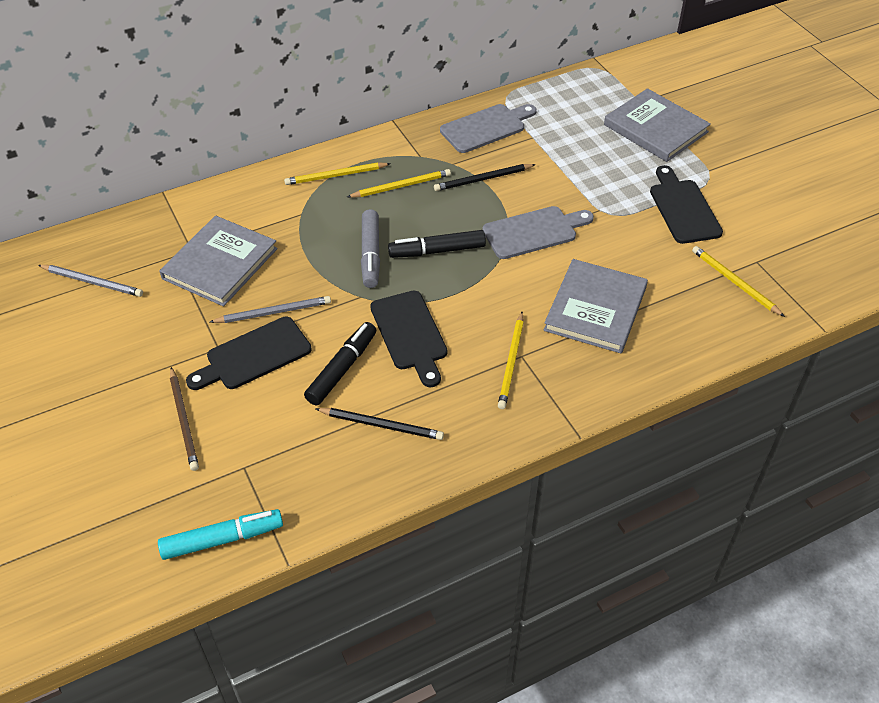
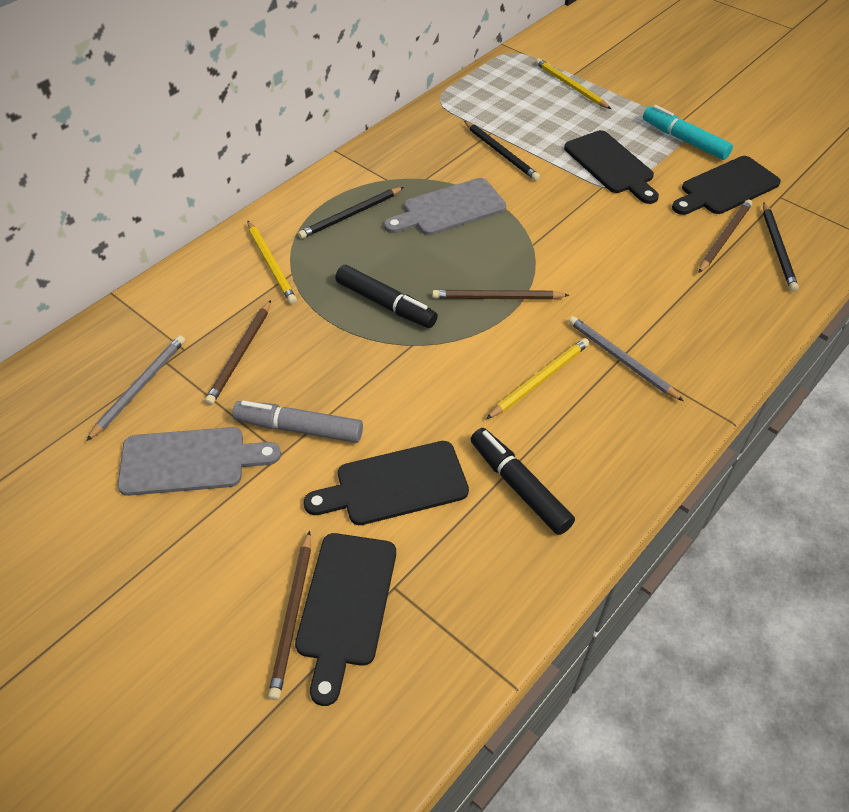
black cutting board: 3 -> 4
black pencil: 2 -> 3
brown pencil: 1 -> 4
grey book: 3 -> 0
yellow pencil: 4 -> 3

